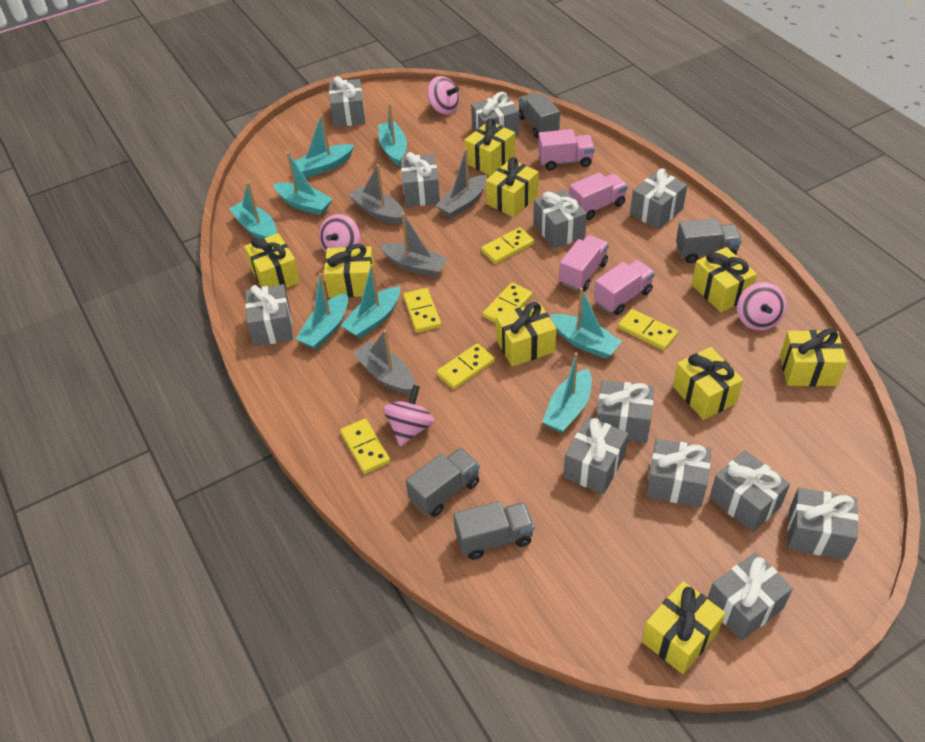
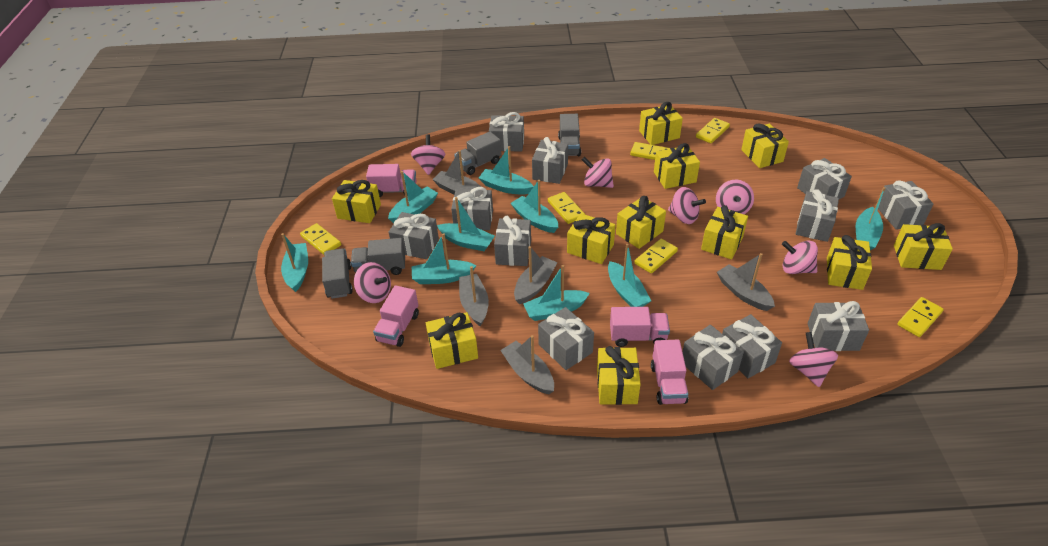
grey boat: 4 -> 5
pink spinning top: 4 -> 7
turquoise boat: 8 -> 9
yellow gift: 9 -> 11

